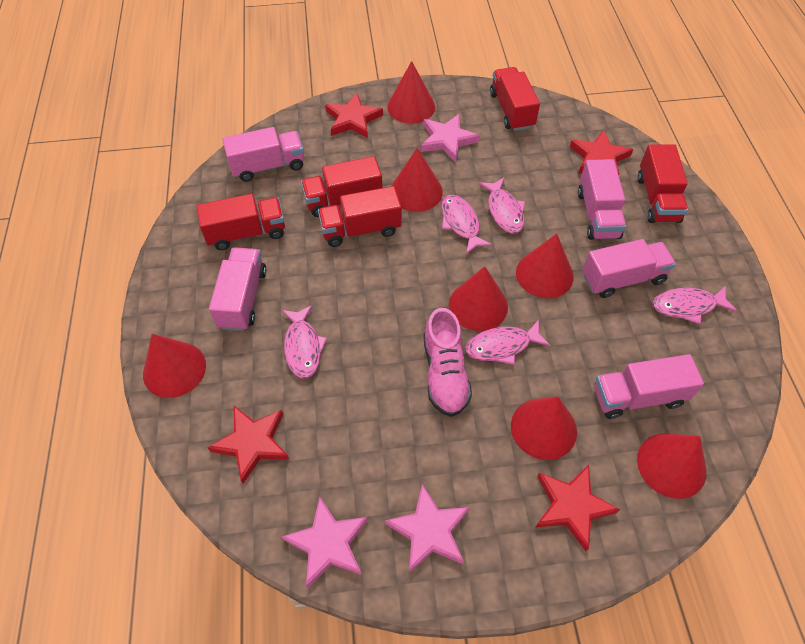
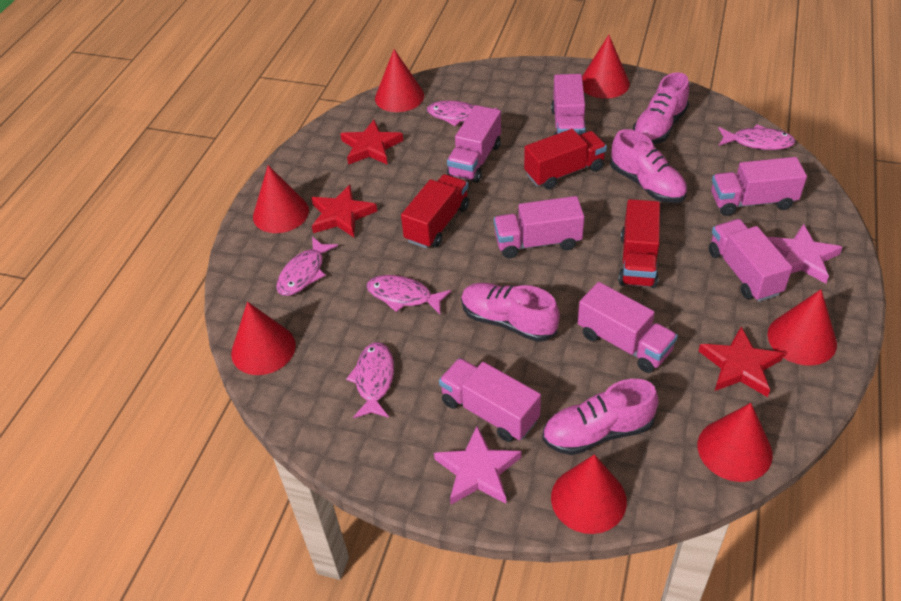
pink shoe: 1 -> 4
pink star: 3 -> 2
pink truck: 5 -> 7
red star: 4 -> 3
red truck: 5 -> 3

